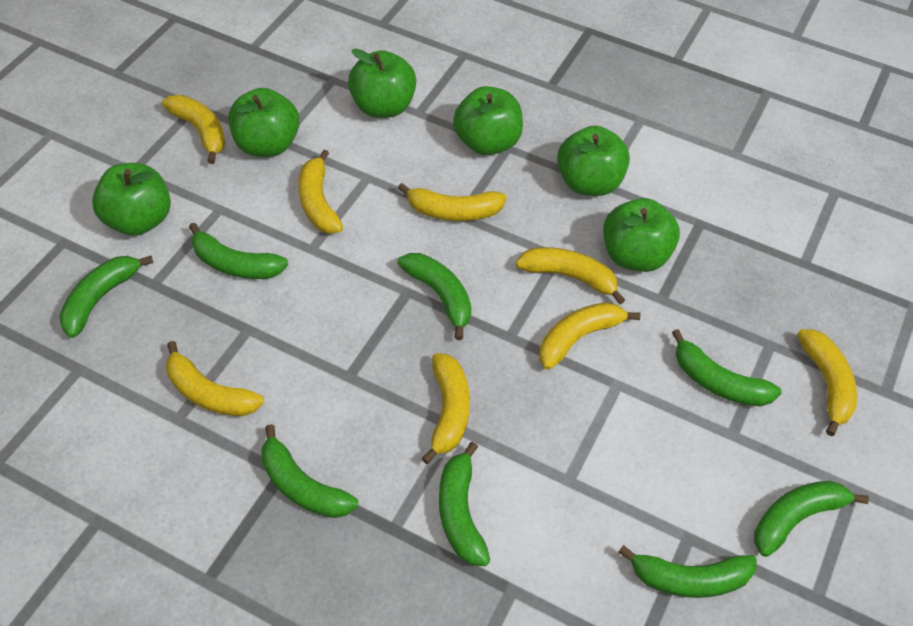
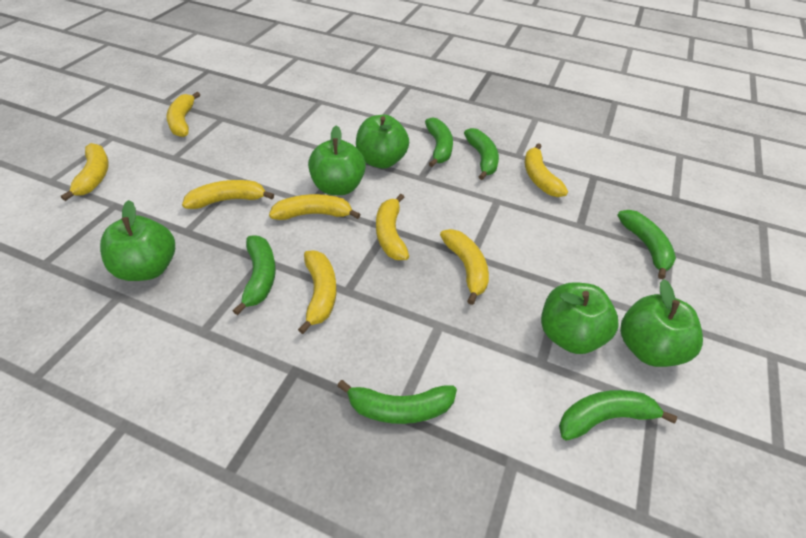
green apple: 6 -> 5
green banana: 8 -> 6

